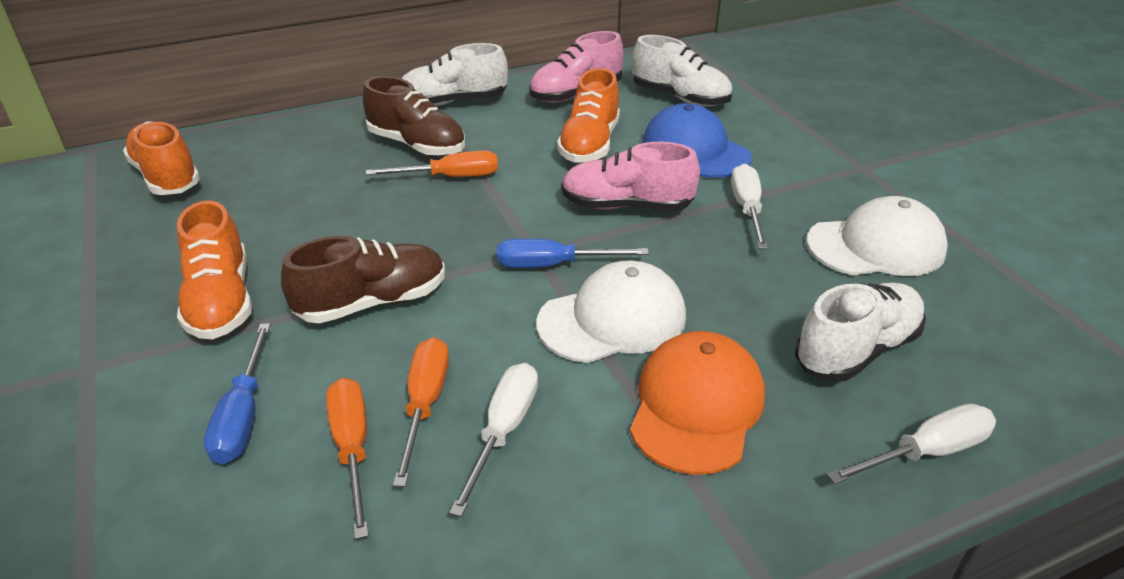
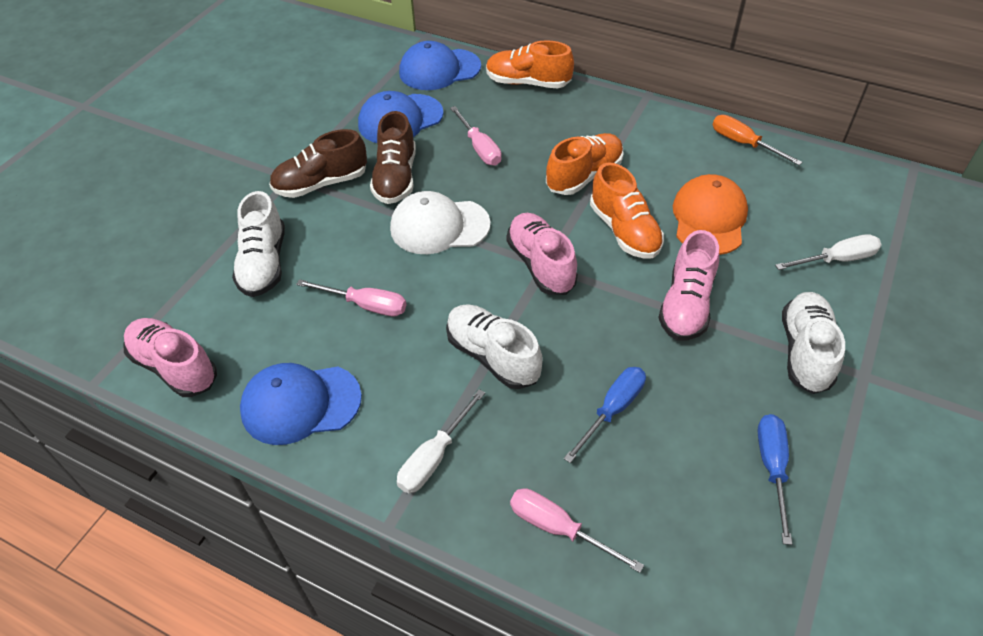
blue cap: 1 -> 3
orange screwdriver: 3 -> 1
pink screwdriver: 0 -> 3
pink shoe: 2 -> 3
white cap: 2 -> 1
white screwdriver: 3 -> 2

